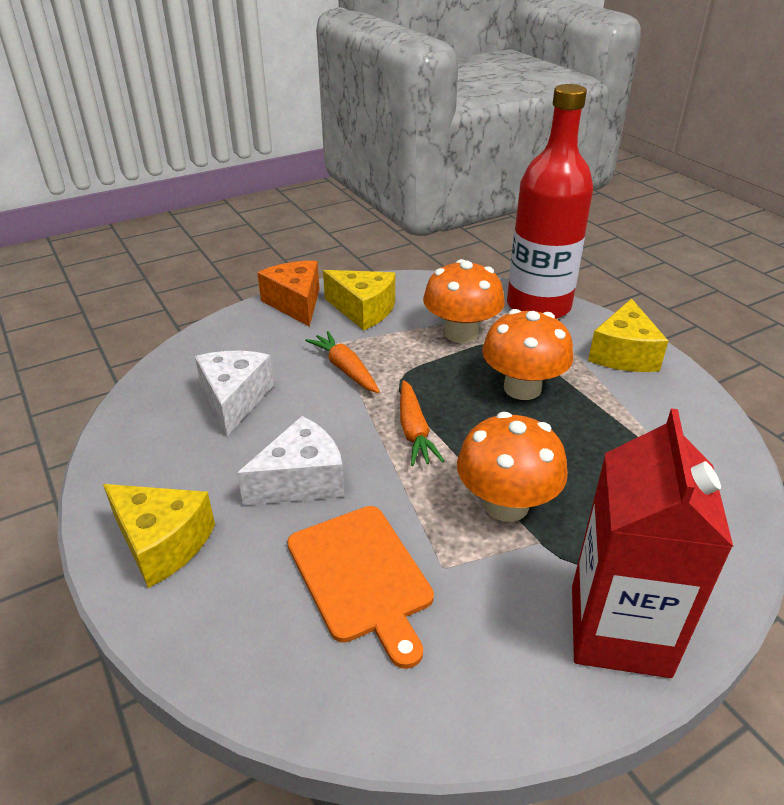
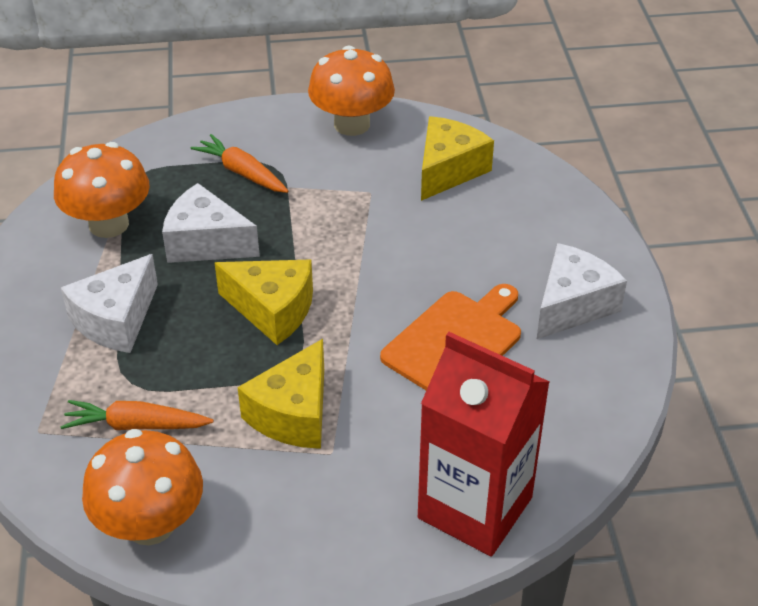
orange cheese: 1 -> 0
red bottle: 1 -> 0
white cheese: 2 -> 3

